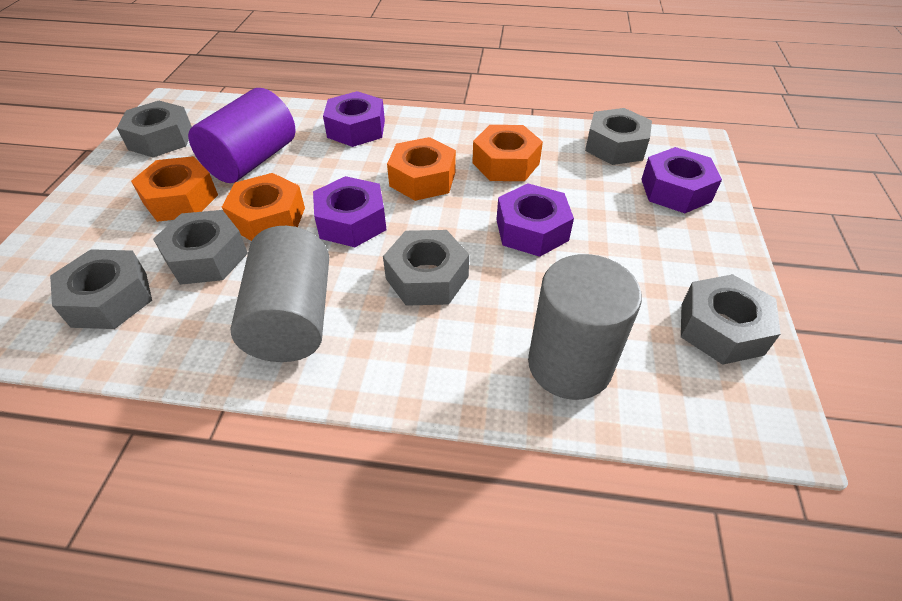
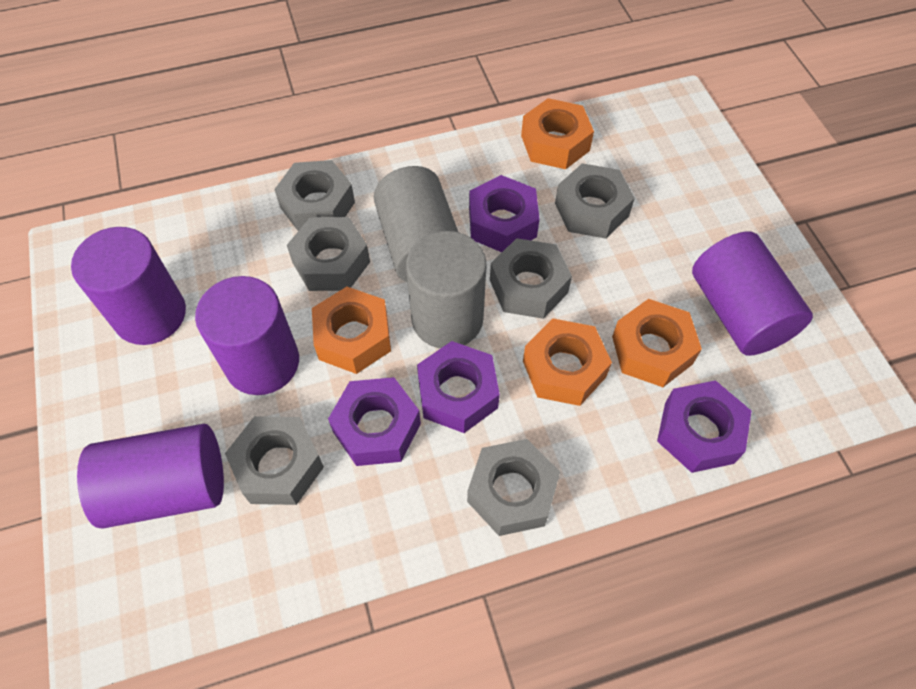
purple cylinder: 1 -> 4

